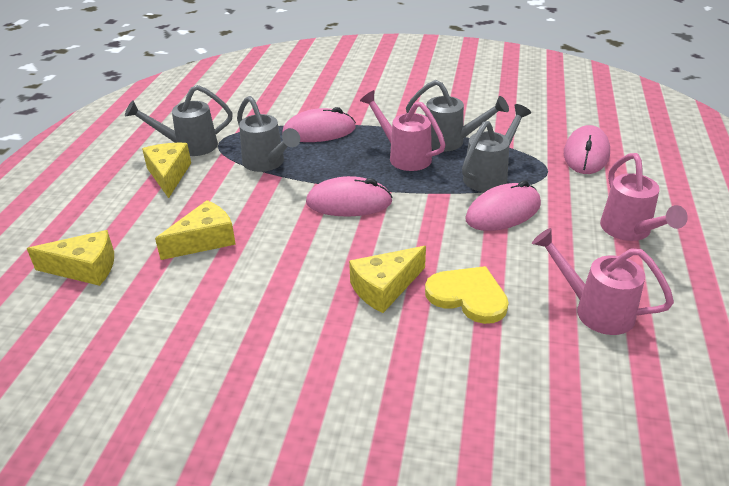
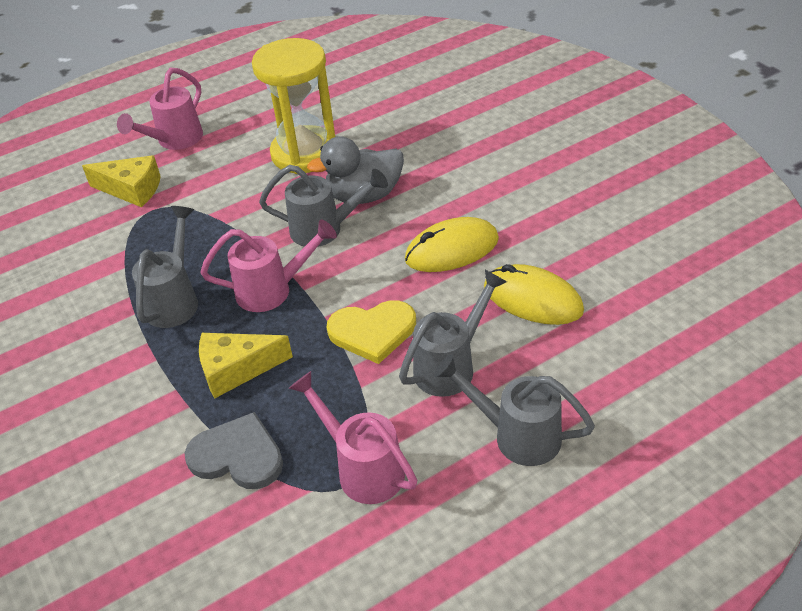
grey duck: 0 -> 1
grey heart: 0 -> 1
pink mouse: 4 -> 0
yellow cheese: 4 -> 2
yellow hourglass: 0 -> 1
yellow mouse: 0 -> 2

